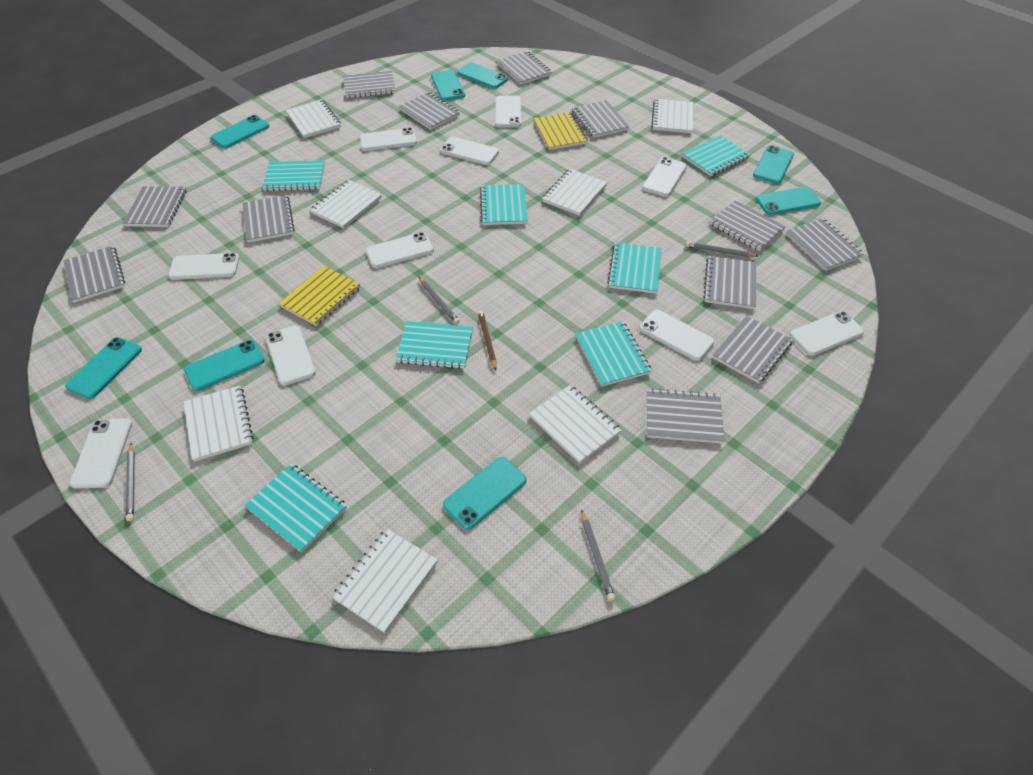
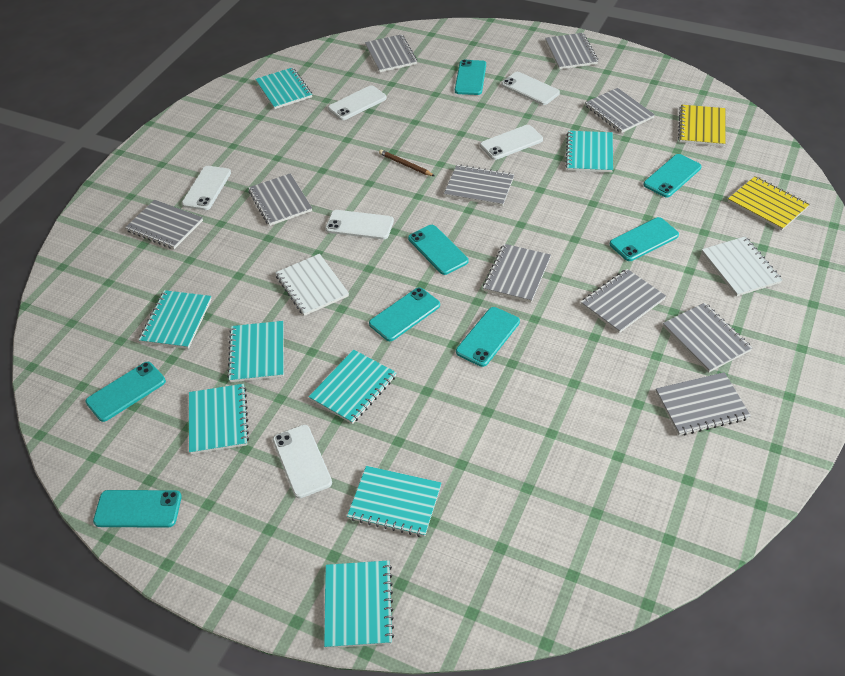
grey notebook: 12 -> 10
grey pencil: 4 -> 0
turquoise notebook: 7 -> 8
white notebook: 7 -> 2
white phone: 10 -> 6

